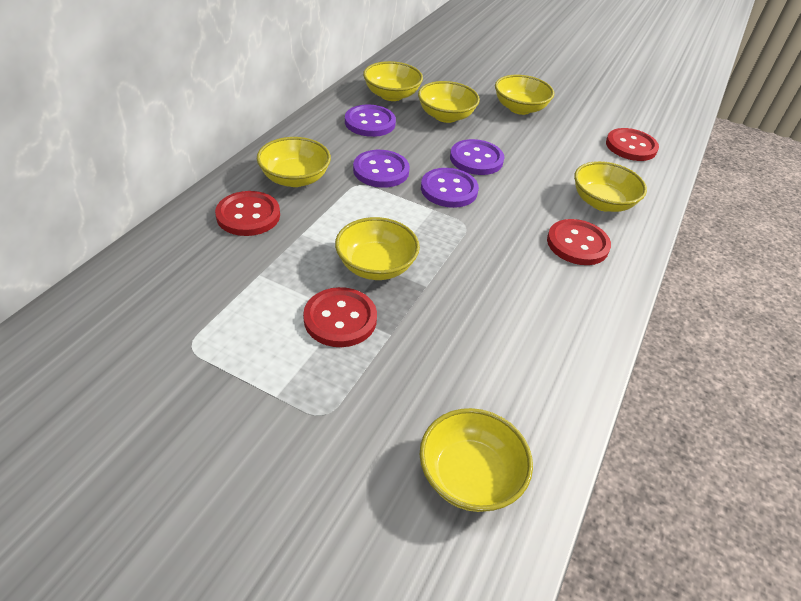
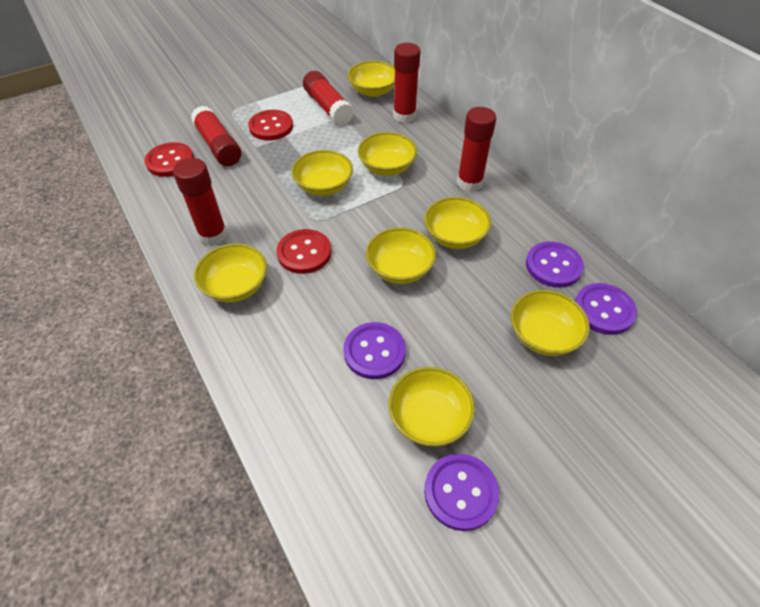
red button: 4 -> 3
red glue stick: 0 -> 5
yellow bowl: 7 -> 8

